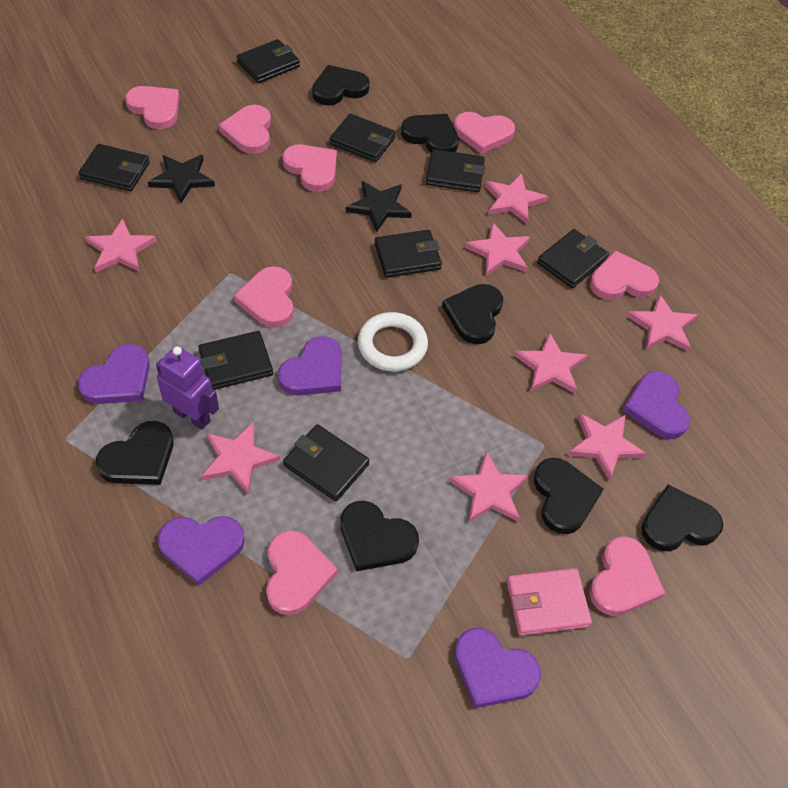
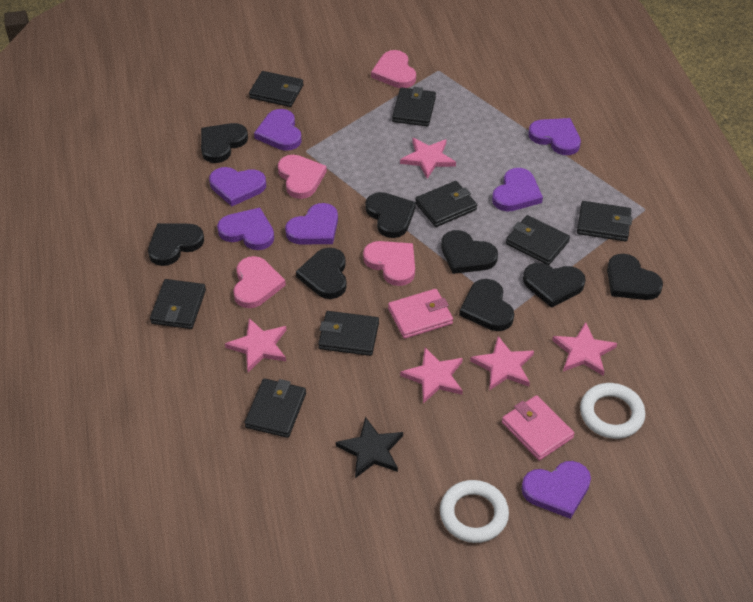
black heart: 7 -> 8
black star: 2 -> 1
pink heart: 8 -> 4
pink star: 8 -> 5
pink wallet: 1 -> 2
purple heart: 5 -> 7
purple robot: 1 -> 0
white ring: 1 -> 2

